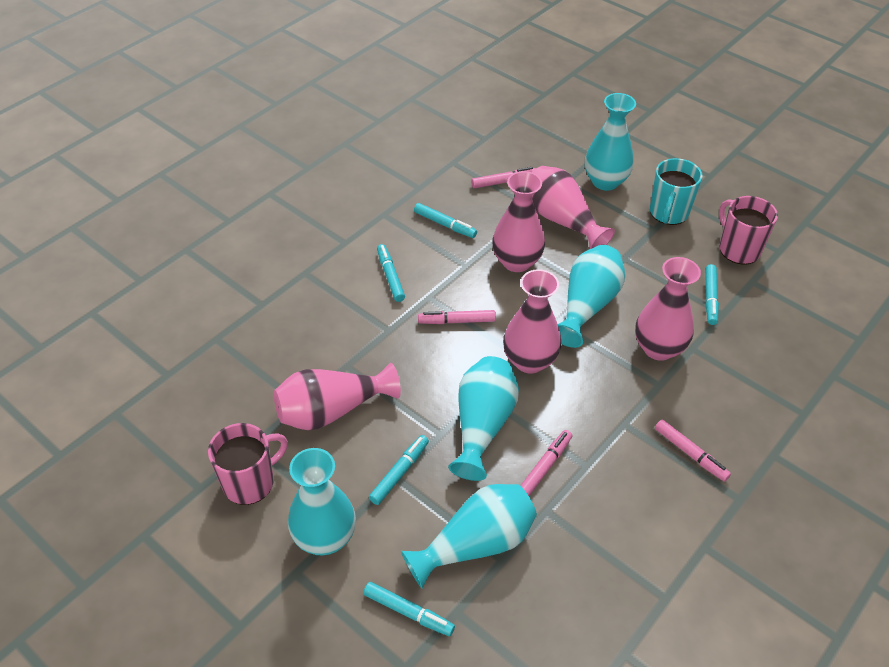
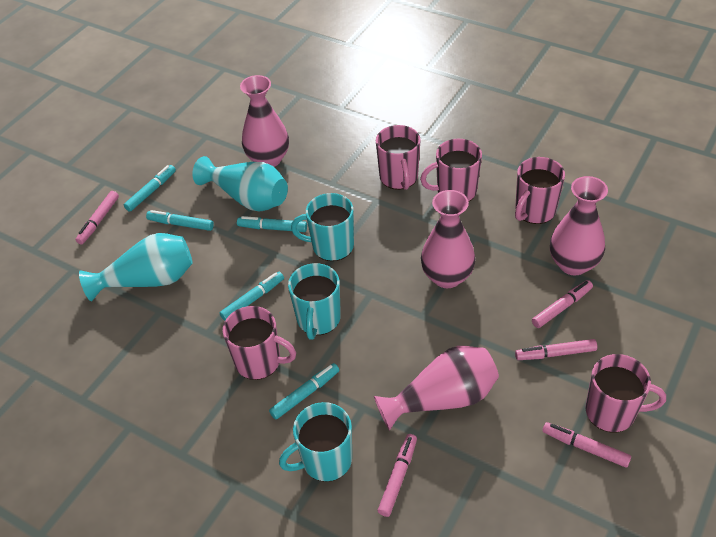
pink marker: 4 -> 5
pink mug: 2 -> 5
pink vase: 5 -> 4
turquoise mug: 1 -> 3
turquoise vase: 5 -> 2

